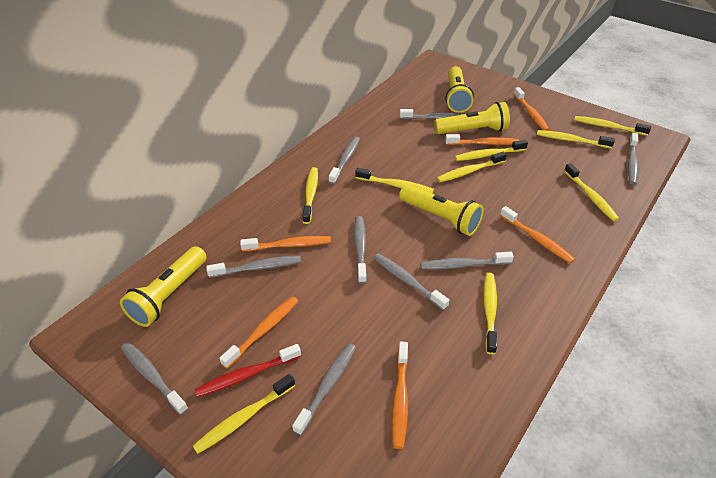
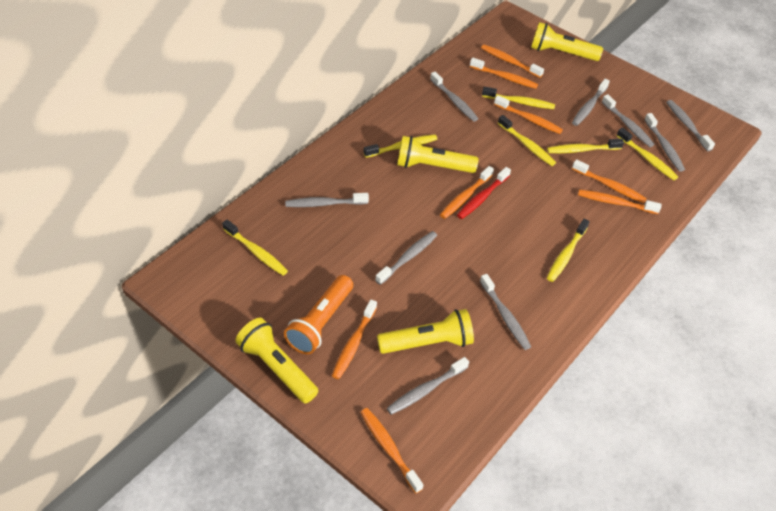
orange flashlight: 0 -> 1
orange toothbrush: 6 -> 8
yellow toothbrush: 9 -> 7

